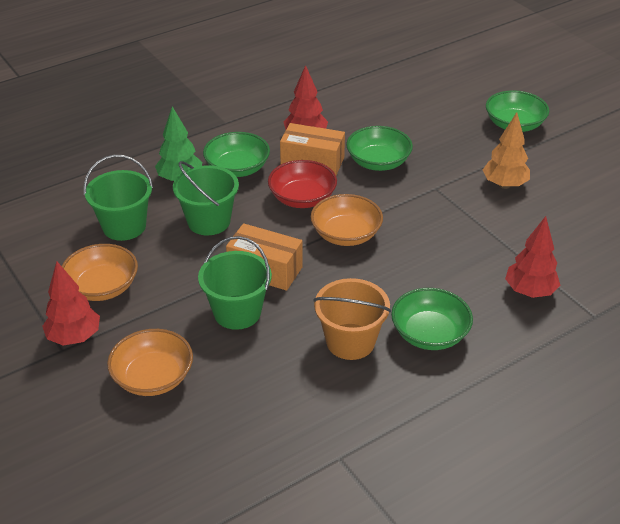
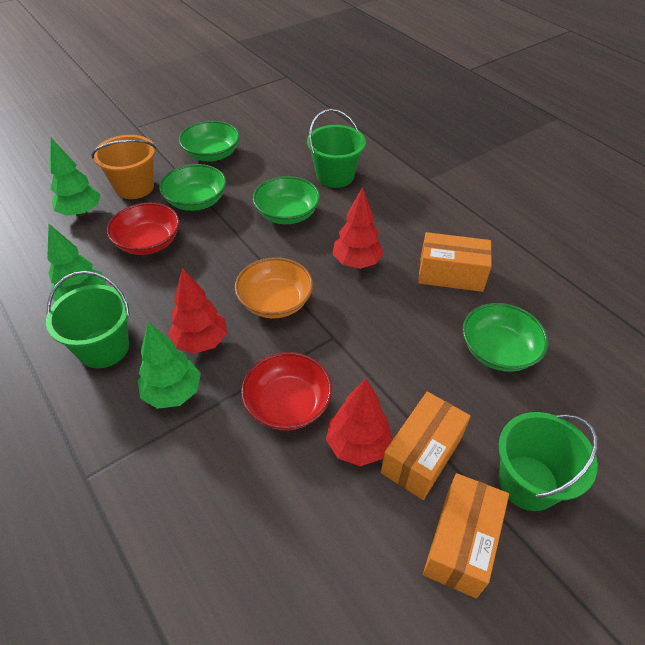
green tree: 1 -> 3
orange bowl: 3 -> 1
orange box: 2 -> 3
orange tree: 1 -> 0
red bowl: 1 -> 2

